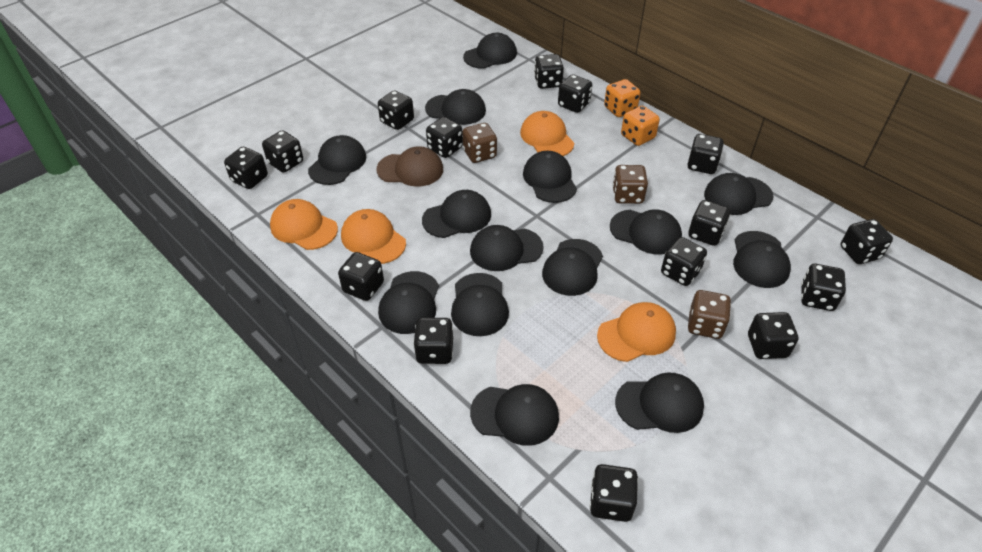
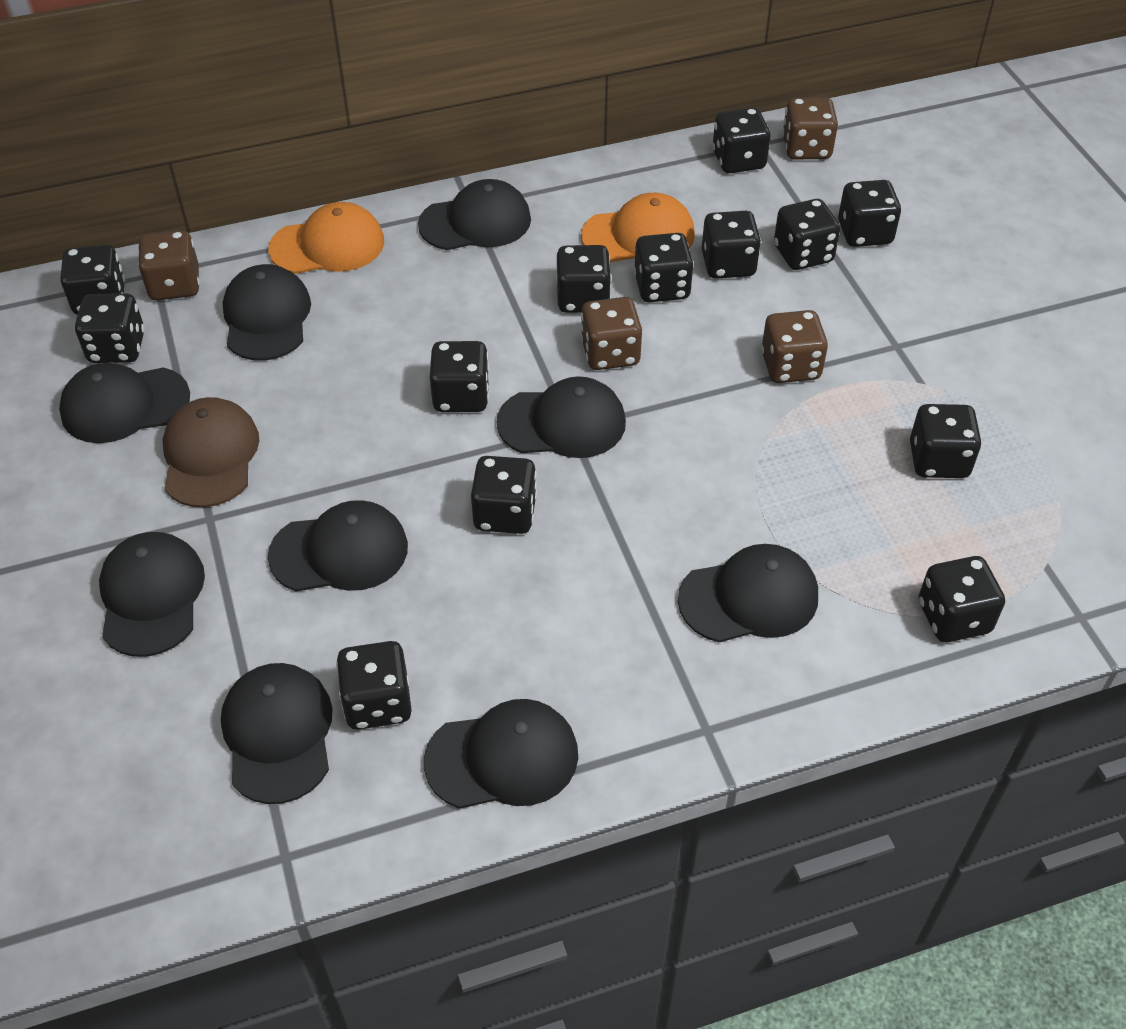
black cap: 14 -> 9
black dice: 15 -> 13
brown dice: 3 -> 4
orange cap: 4 -> 2
orange dice: 2 -> 0

